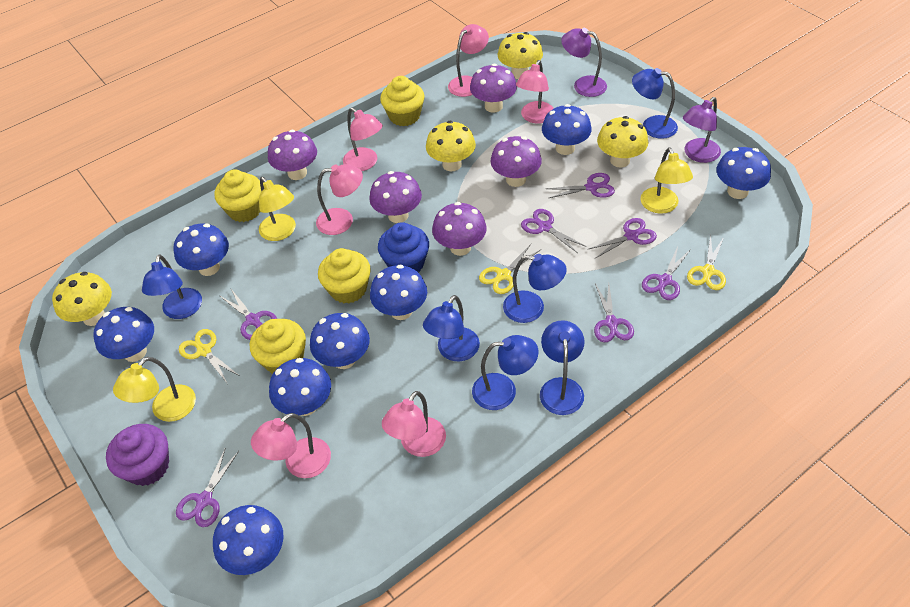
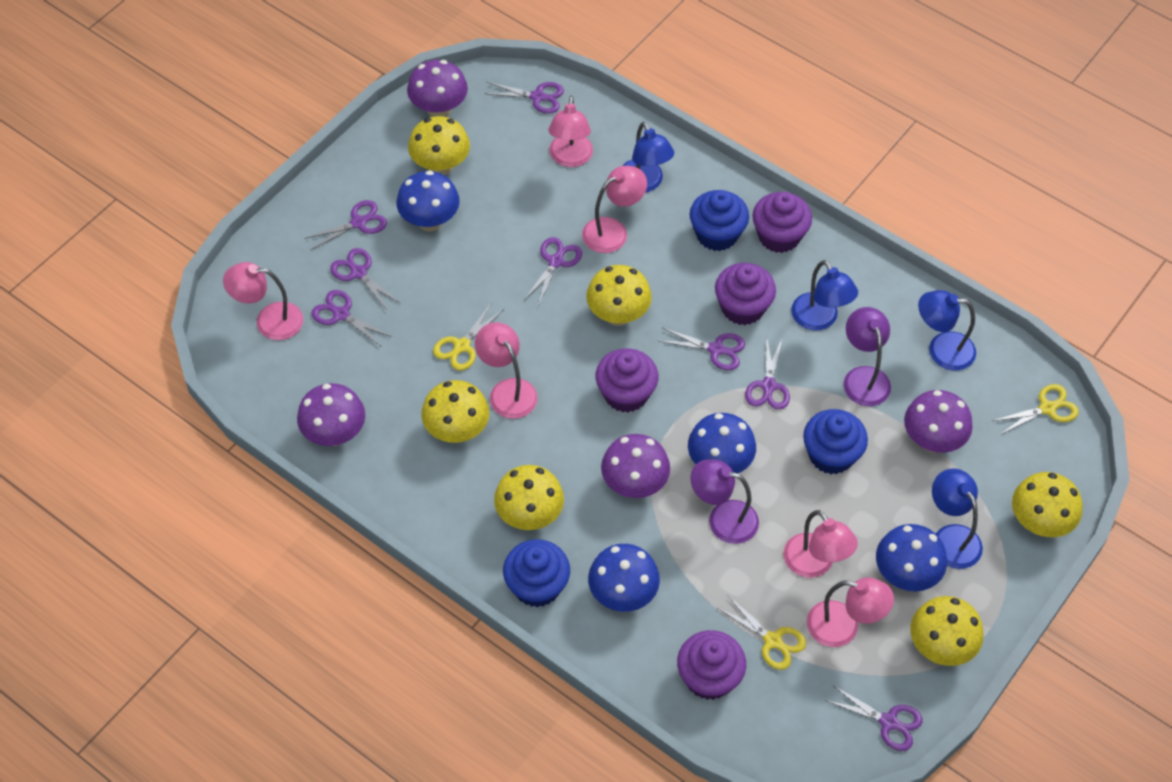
blue cupcake: 1 -> 3
blue lamp: 6 -> 4
blue mushroom: 8 -> 4
purple cupcake: 1 -> 4
purple mushroom: 5 -> 4
purple scissors: 7 -> 8
yellow cupcake: 4 -> 0
yellow lamp: 3 -> 0
yellow mushroom: 4 -> 6

